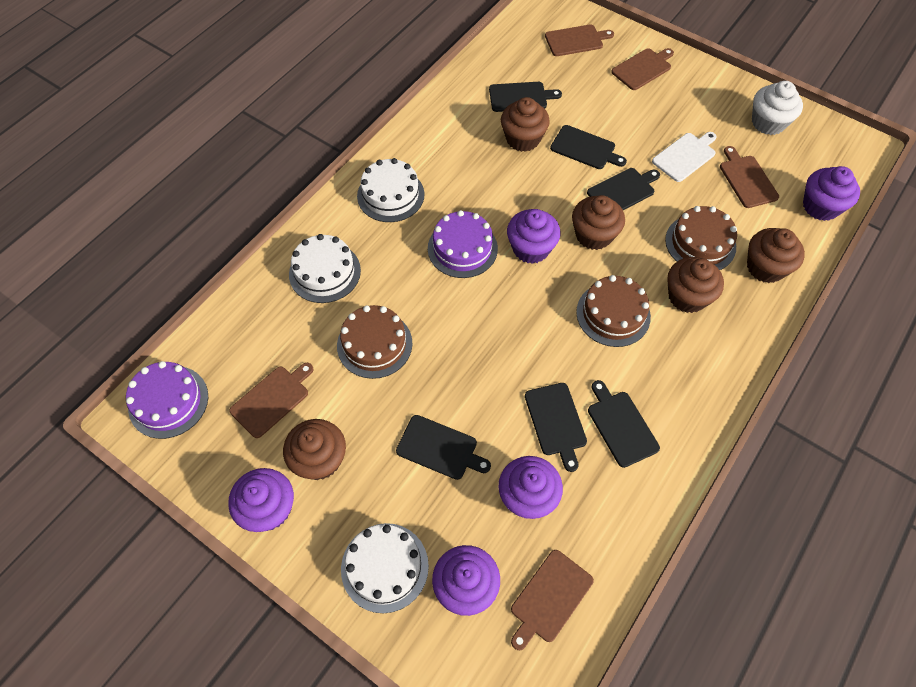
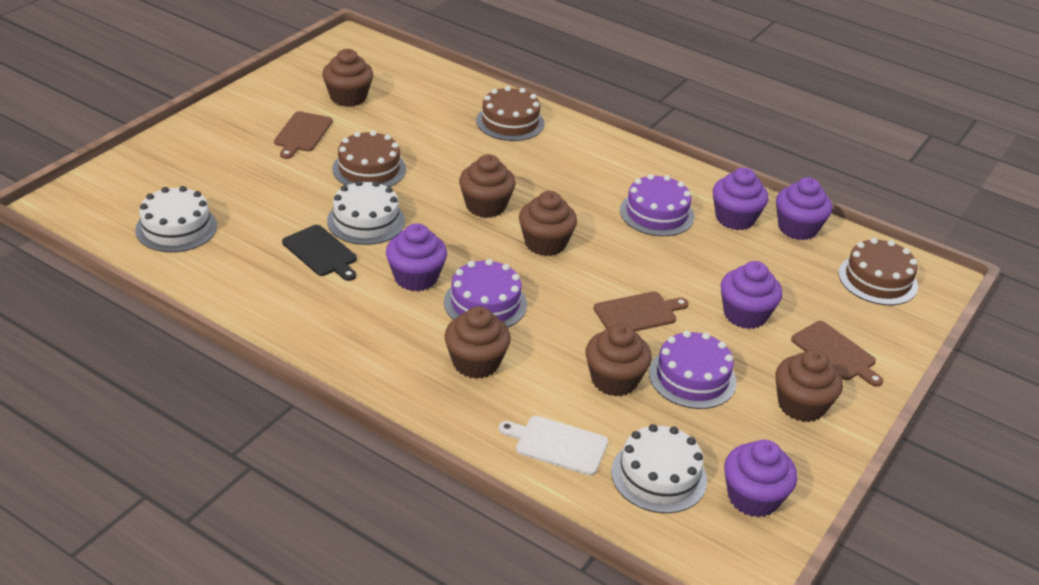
black cutting board: 6 -> 1
brown cupcake: 5 -> 6
brown cutting board: 5 -> 3
purple cake: 2 -> 3
white cupcake: 1 -> 0

